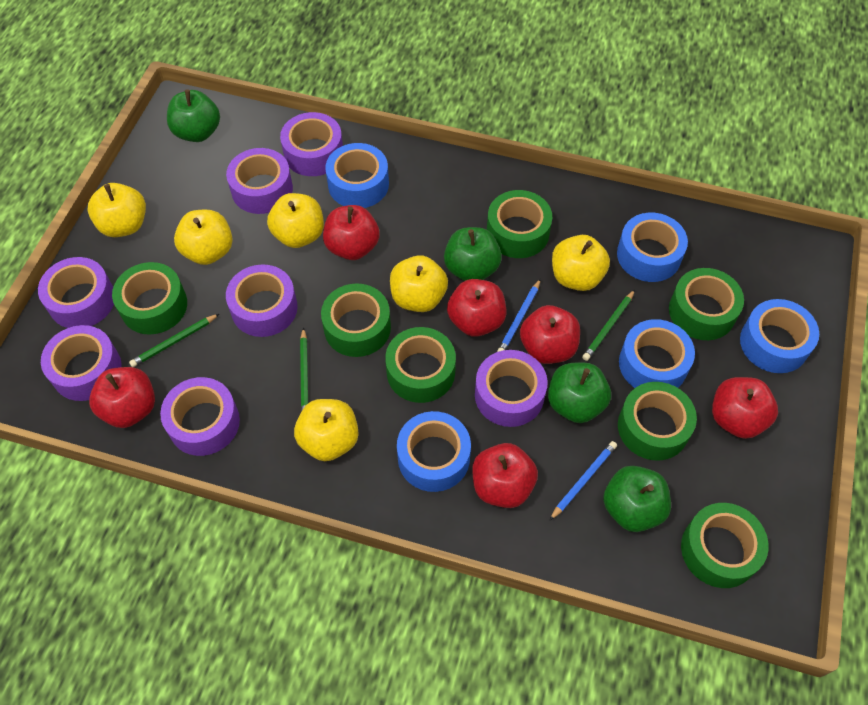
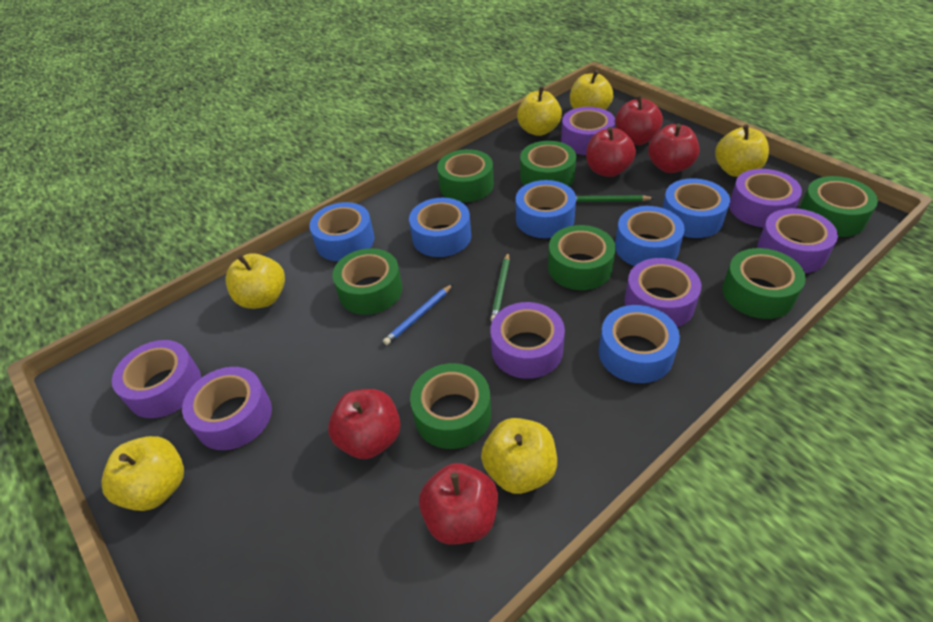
blue pencil: 2 -> 1
blue tape: 5 -> 6
green apple: 4 -> 0
green pencil: 3 -> 2
red apple: 6 -> 5

